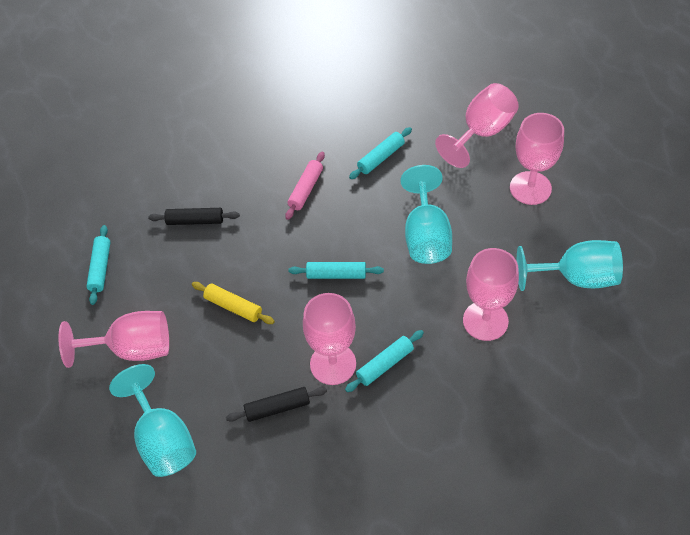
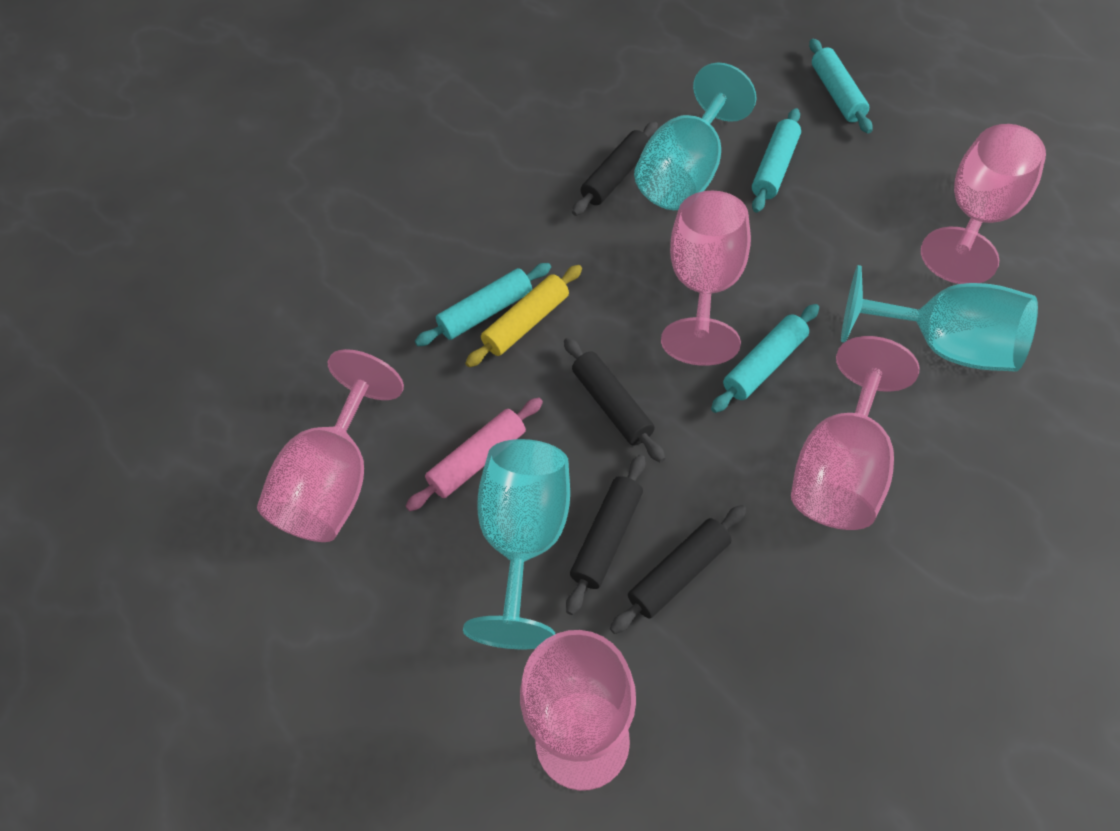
black rolling pin: 2 -> 4

